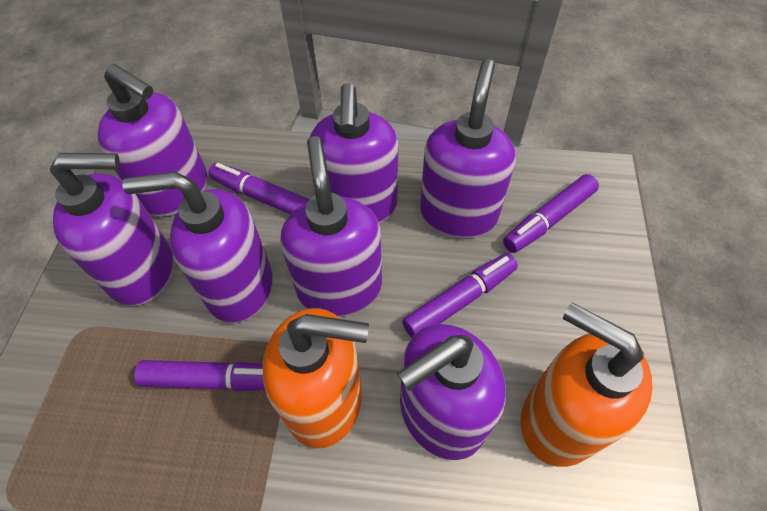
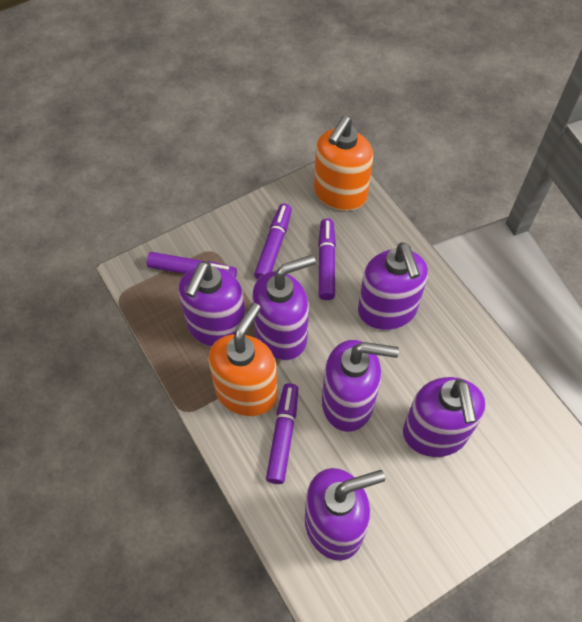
purple soap dispenser: 7 -> 6

